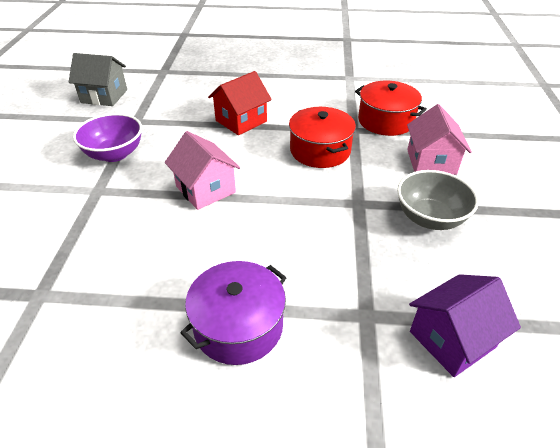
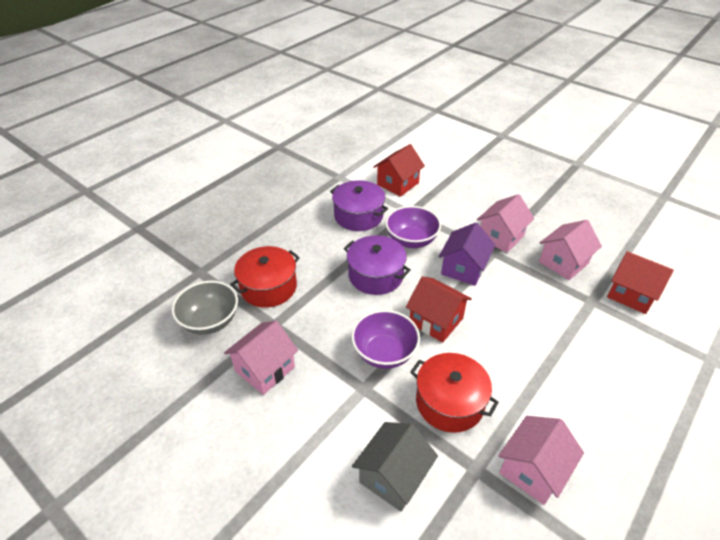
pink house: 2 -> 4
purple bowl: 1 -> 2
purple pot: 1 -> 2
red house: 1 -> 3

